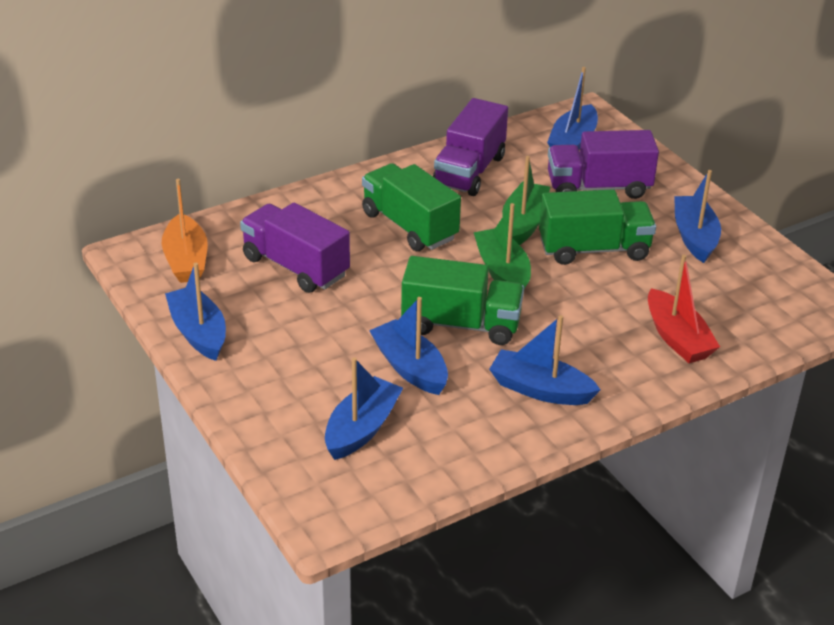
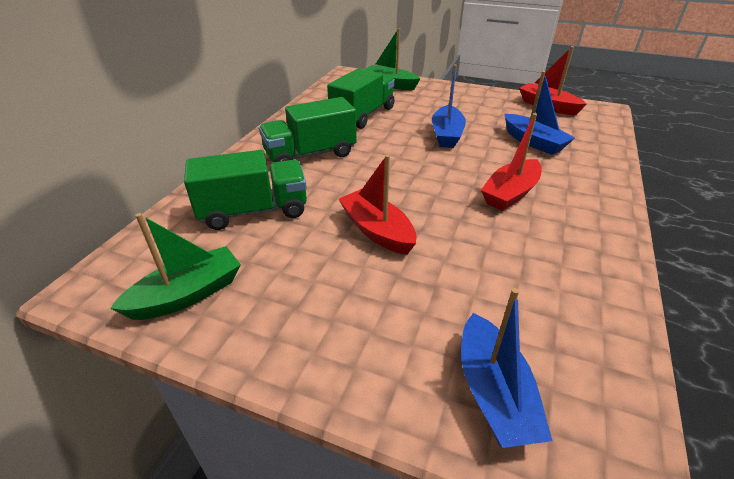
blue boat: 6 -> 3
orange boat: 1 -> 0
purple truck: 3 -> 0
red boat: 1 -> 3

